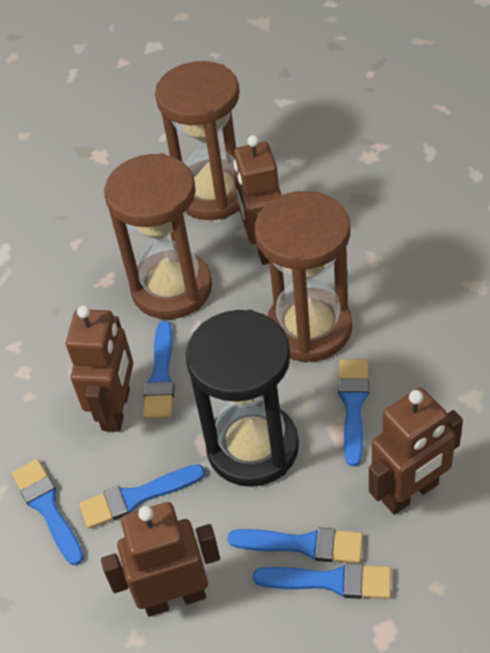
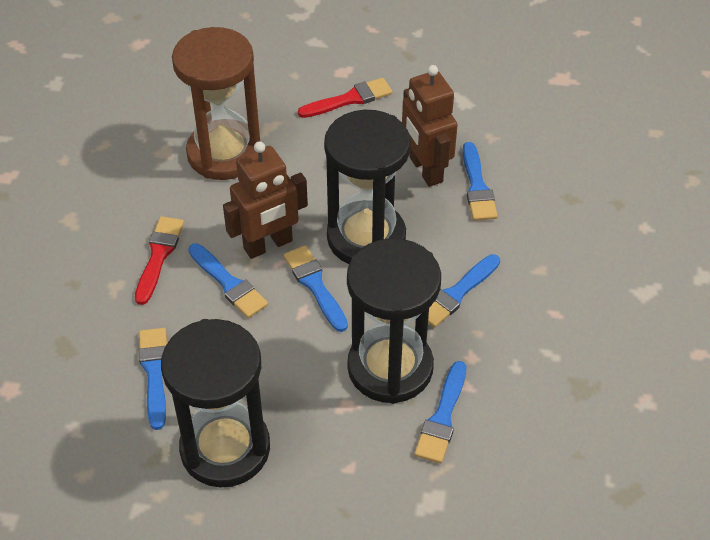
black hourglass: 1 -> 3
brown hourglass: 3 -> 1
brown robot: 4 -> 2
red brush: 0 -> 2

